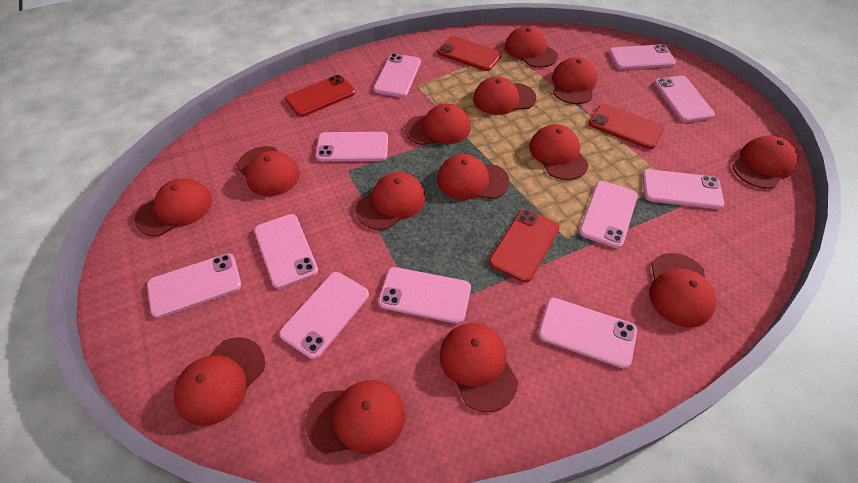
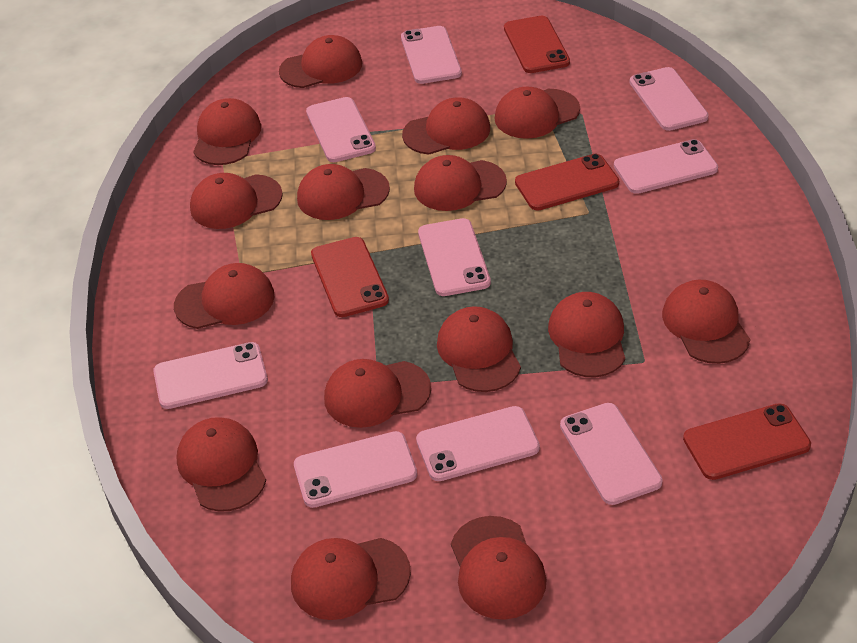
pink phone: 11 -> 9
red cap: 14 -> 15

